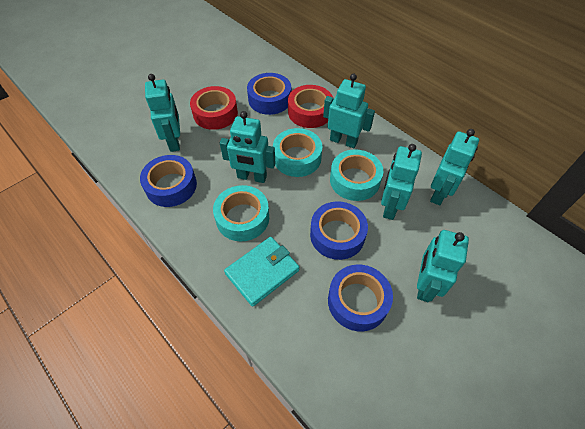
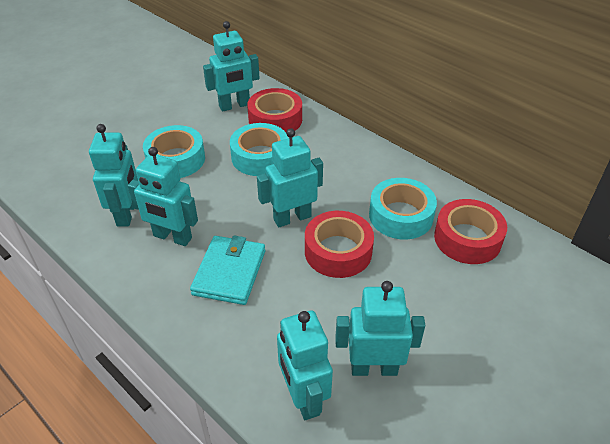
blue tape: 4 -> 0
red tape: 2 -> 3

